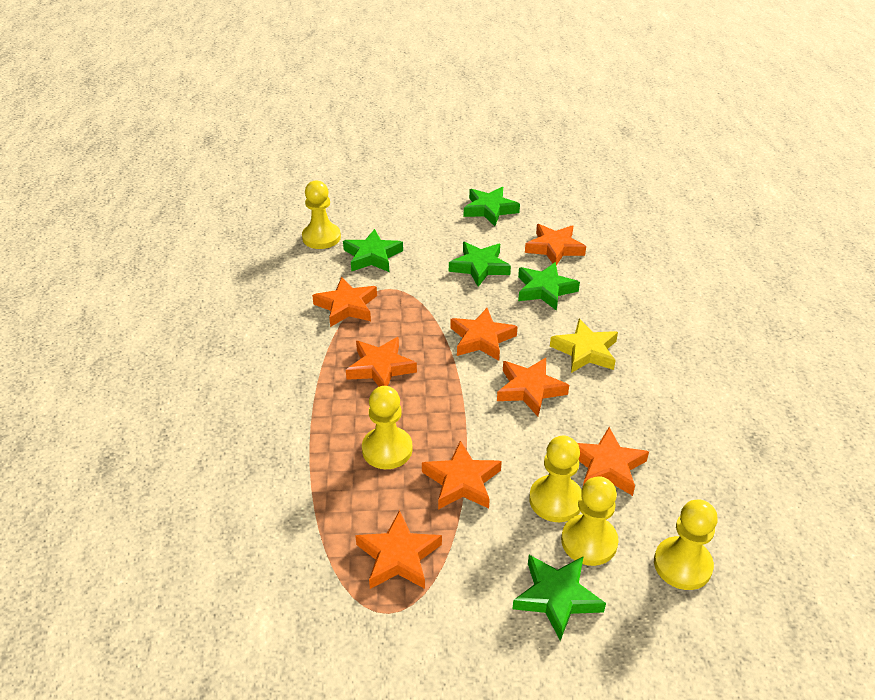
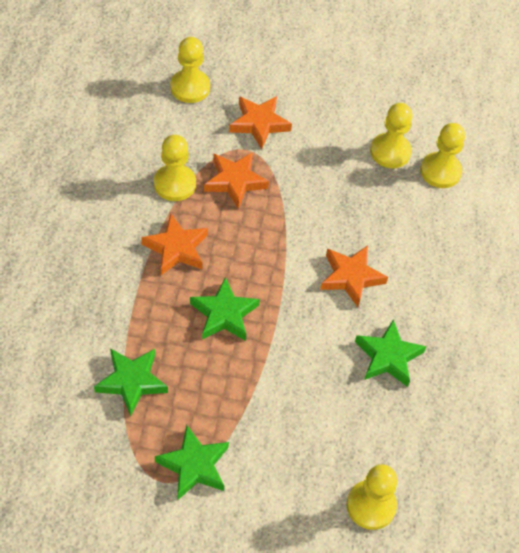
green star: 5 -> 4
orange star: 8 -> 4
yellow star: 1 -> 0

